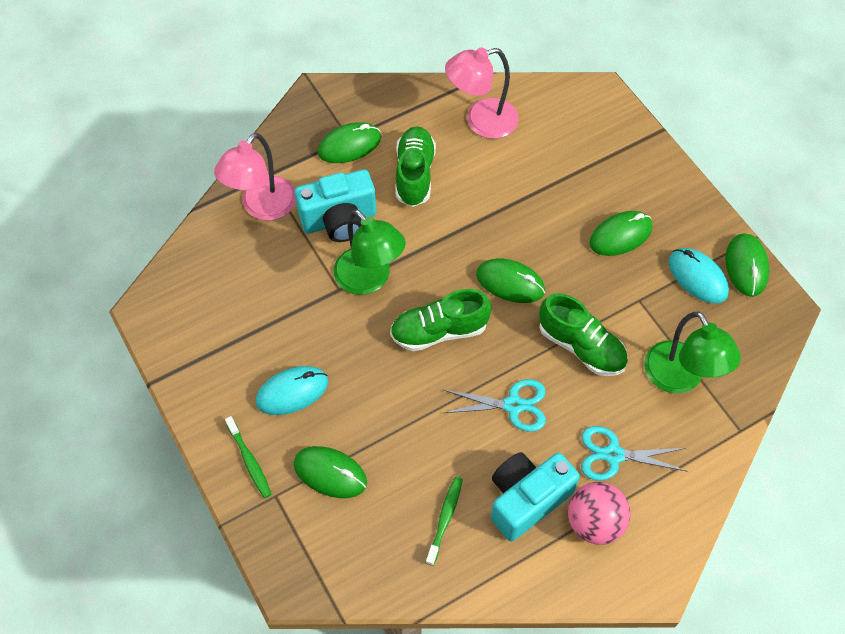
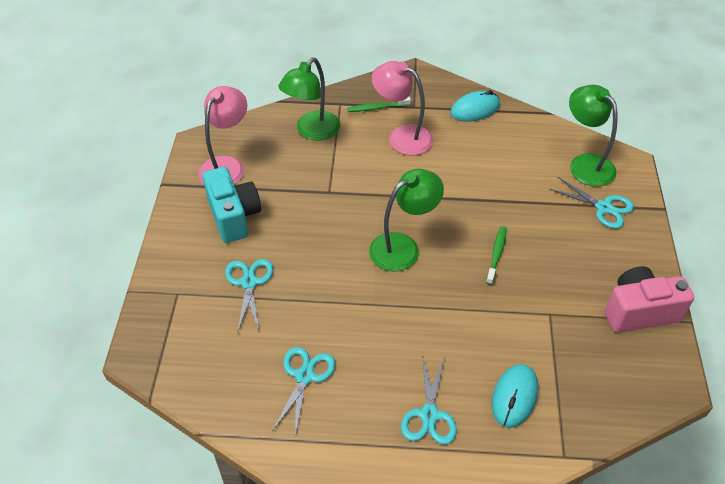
green lamp: 2 -> 3
green mouse: 5 -> 0
green shoe: 3 -> 0
pink ball: 1 -> 0
pink camera: 0 -> 1
turquoise camera: 2 -> 1
turquoise scissors: 2 -> 4

